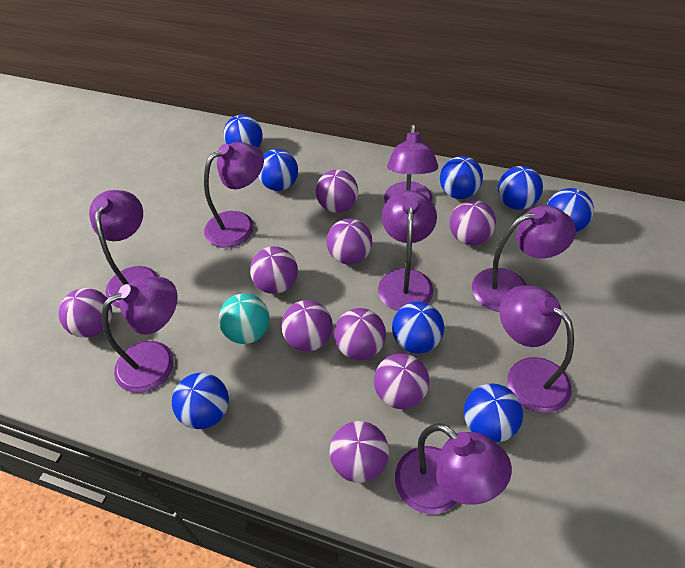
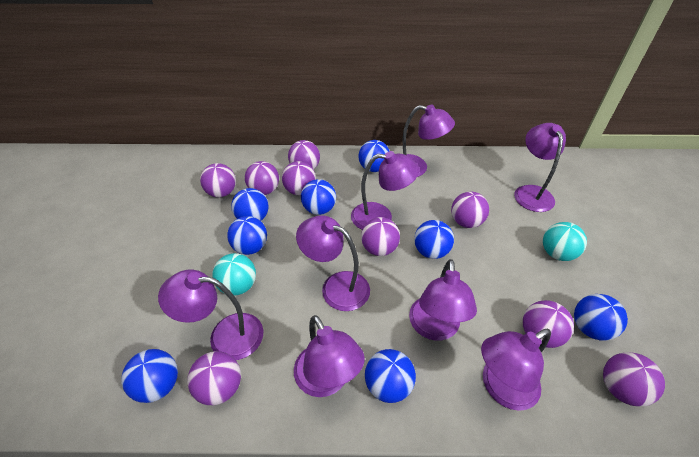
turquoise ball: 1 -> 2

